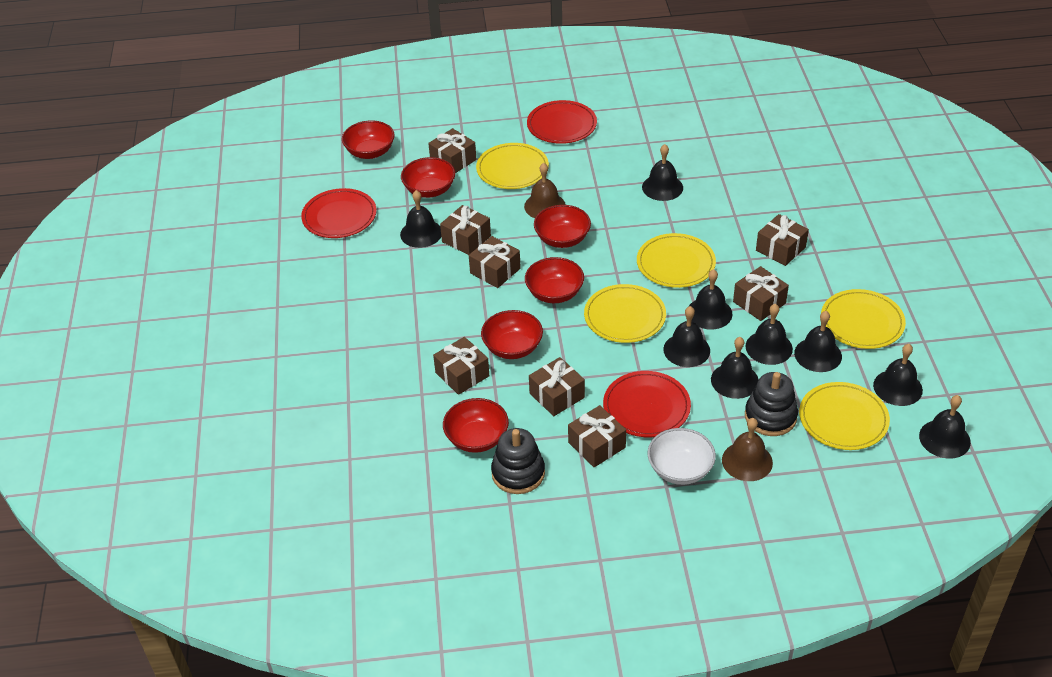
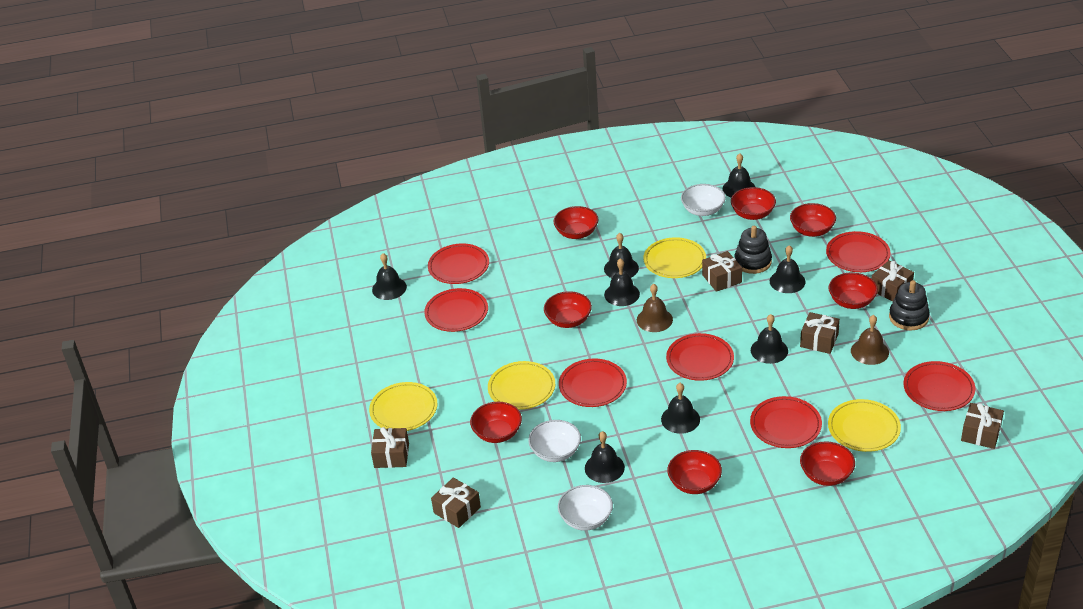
black bell: 9 -> 8
brown gift: 8 -> 6
red bowl: 6 -> 8
red plate: 3 -> 7
white bowl: 1 -> 3
yellow plate: 5 -> 4

